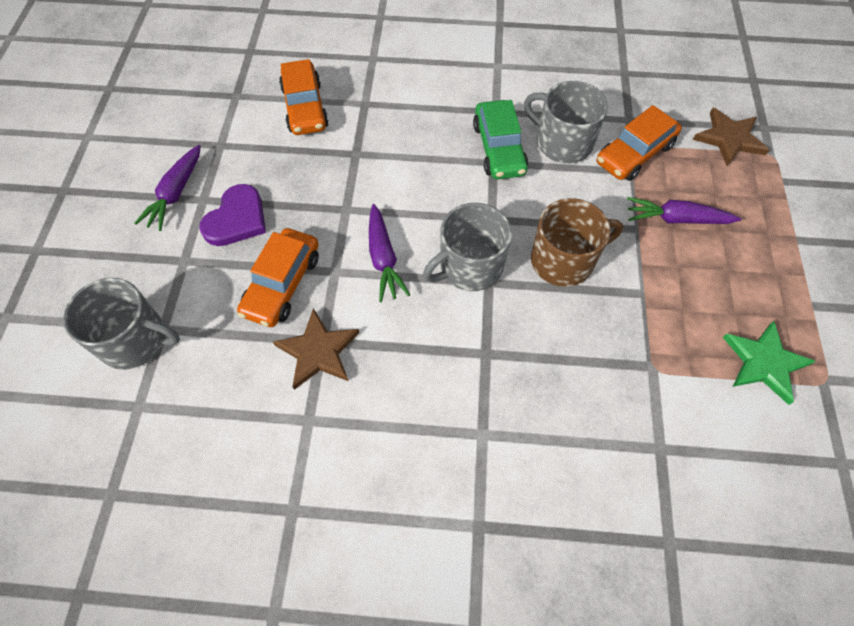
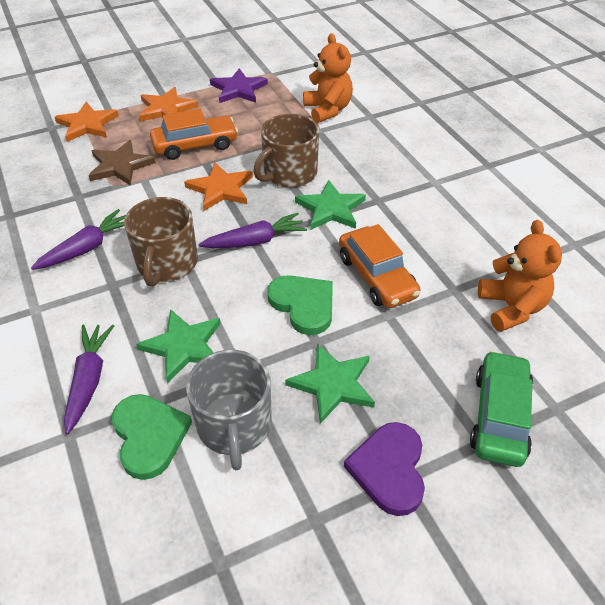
brown mug: 1 -> 2
brown star: 2 -> 1
green heart: 0 -> 2
green star: 1 -> 3
grey mug: 3 -> 1
orange car: 3 -> 2
orange star: 0 -> 3
orange teddy bear: 0 -> 2
purple star: 0 -> 1

